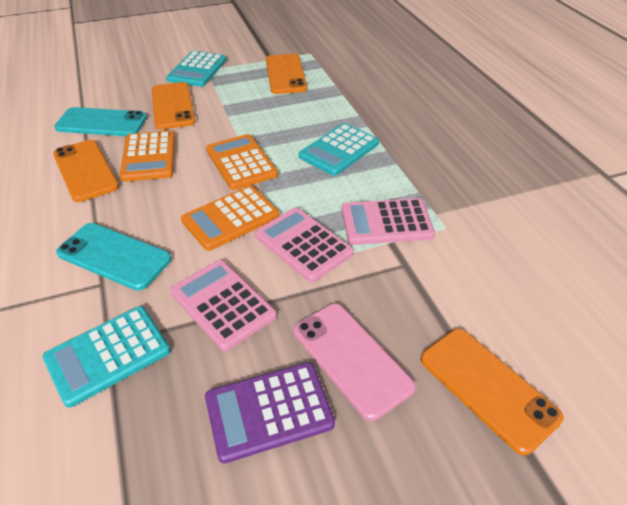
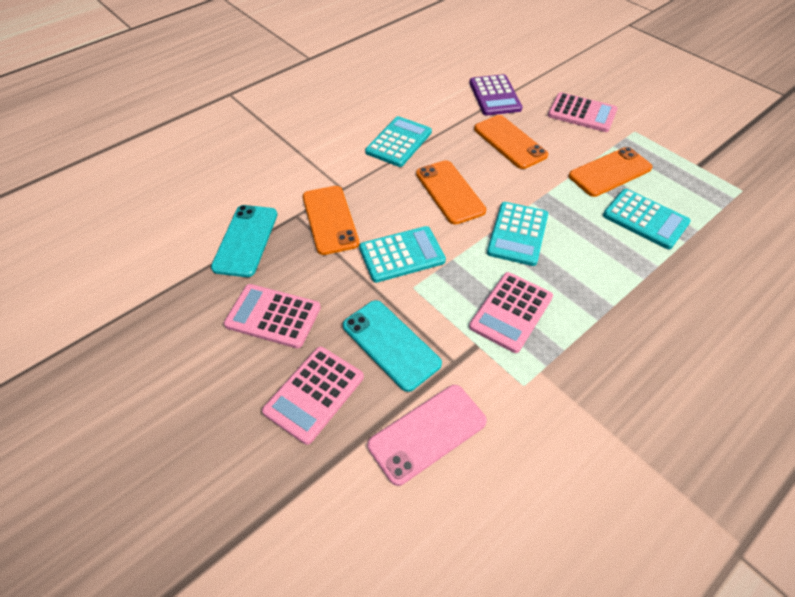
orange calculator: 3 -> 0
pink calculator: 3 -> 4
turquoise calculator: 3 -> 4

